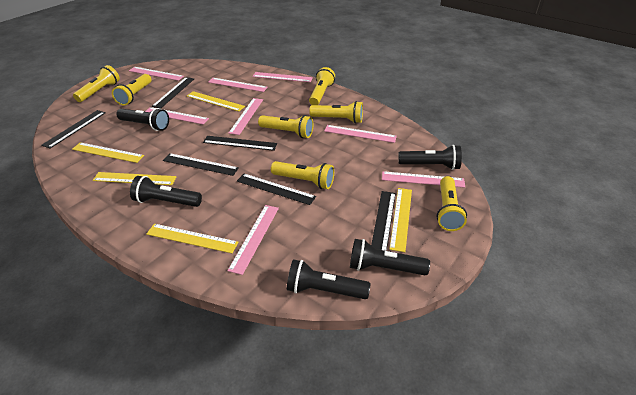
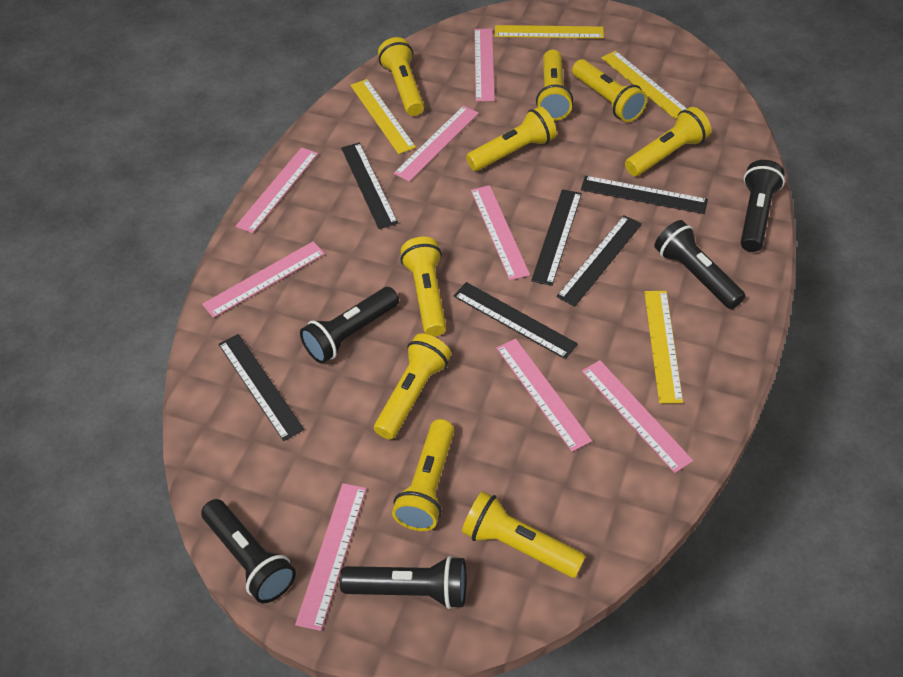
yellow flashlight: 7 -> 9
yellow ruler: 5 -> 4

